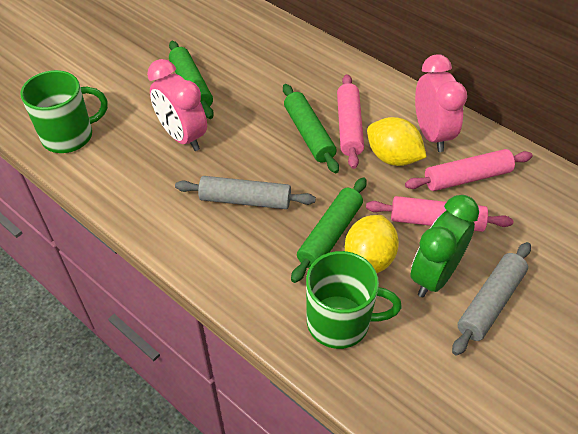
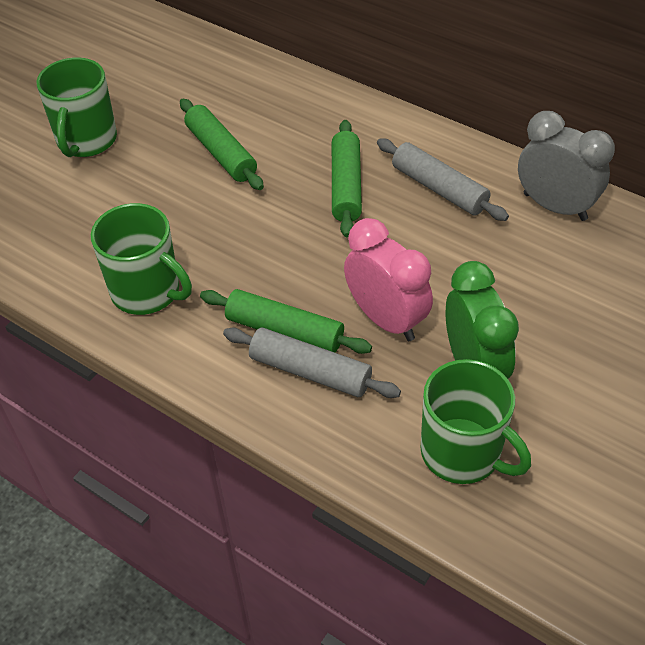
green mug: 2 -> 3
grey clock: 0 -> 1
pink clock: 2 -> 1
pink rolling pin: 3 -> 0
yellow lemon: 2 -> 0

